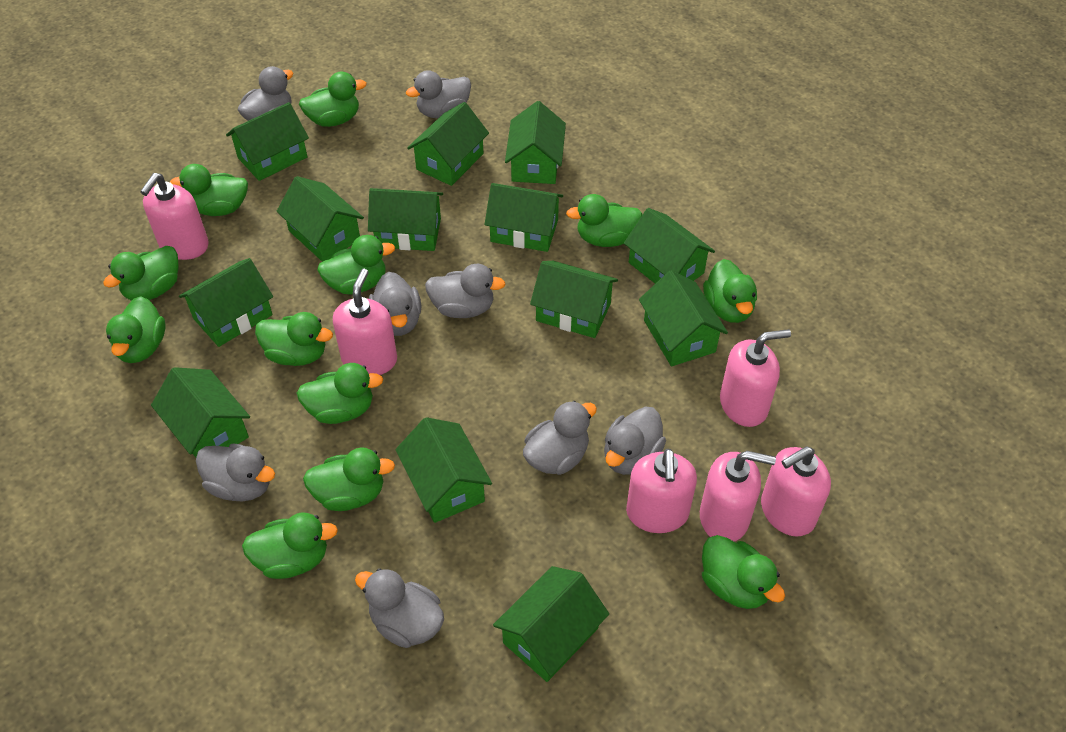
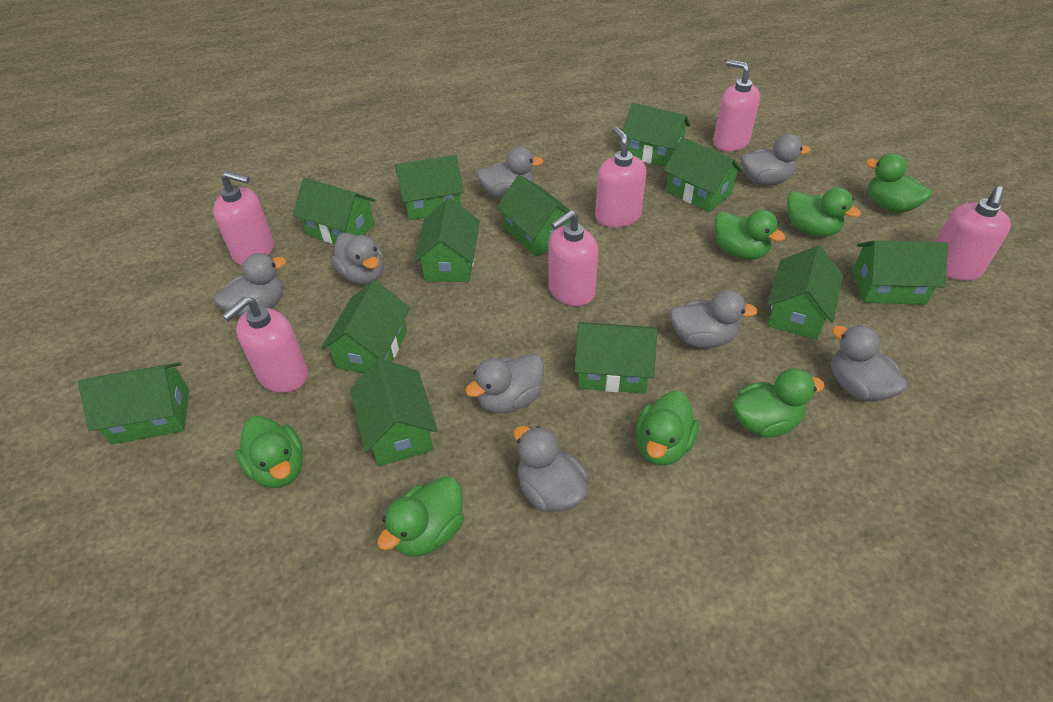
green duck: 12 -> 7
green house: 13 -> 12

